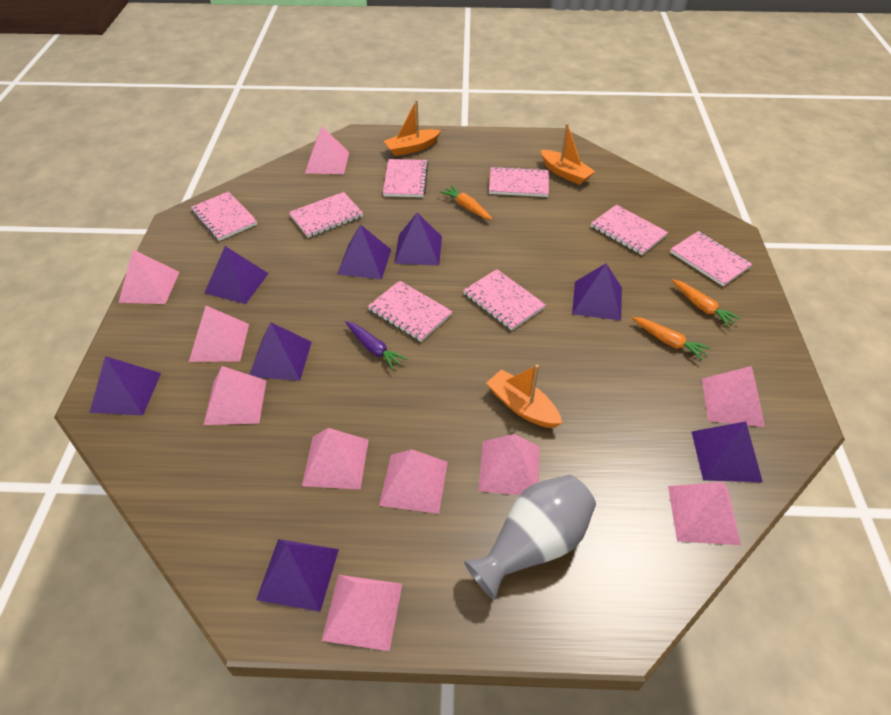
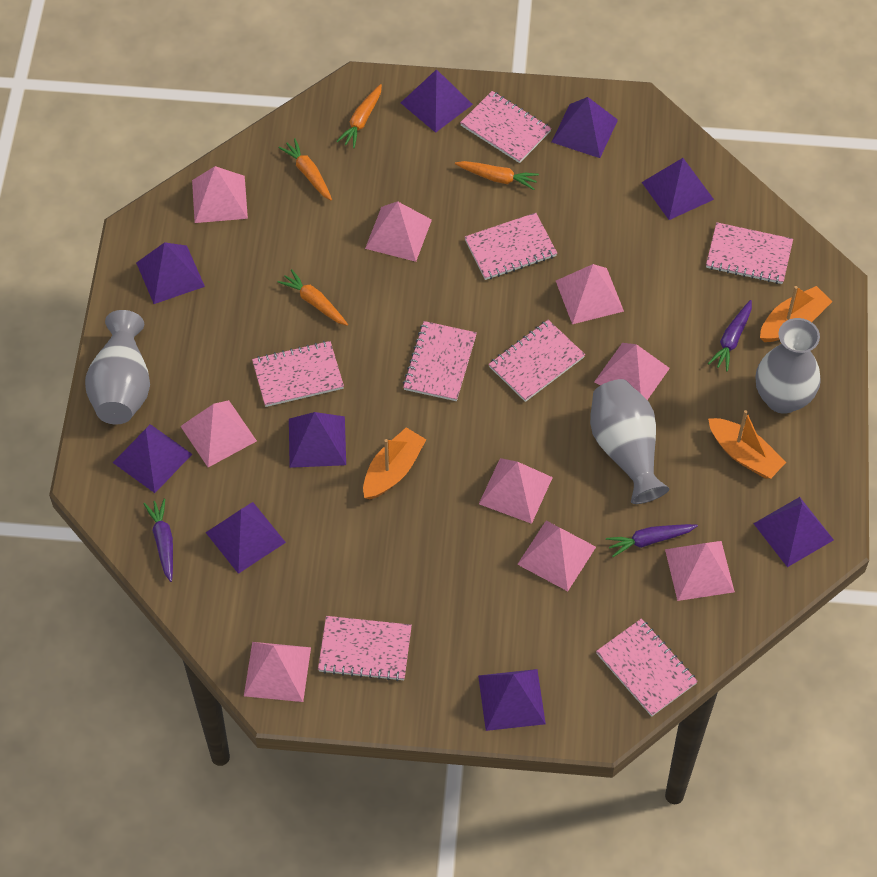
grey vase: 1 -> 3
orange carrot: 3 -> 4
pink pyramid: 10 -> 9
purple carrot: 1 -> 3
purple pyramid: 8 -> 9

